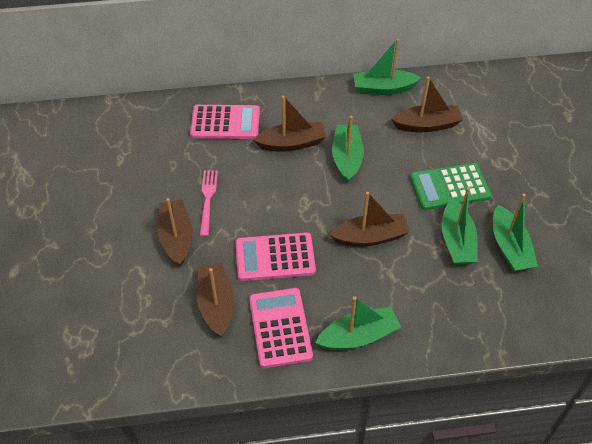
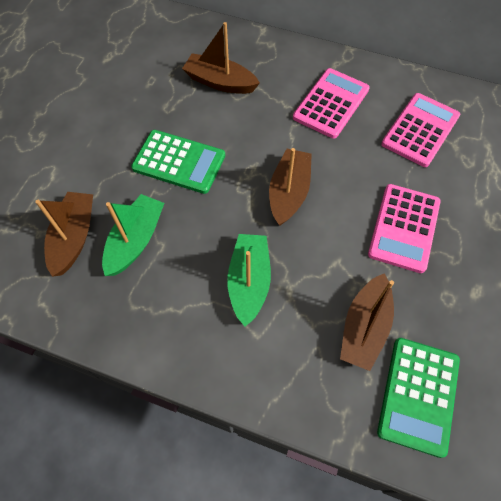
brown boat: 5 -> 4
green boat: 5 -> 2
green calculator: 1 -> 2
pink fork: 1 -> 0

